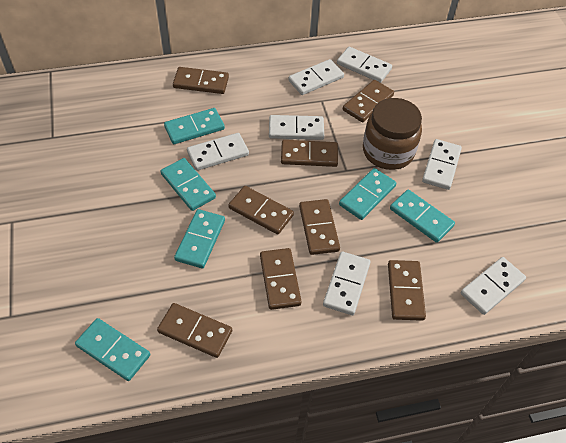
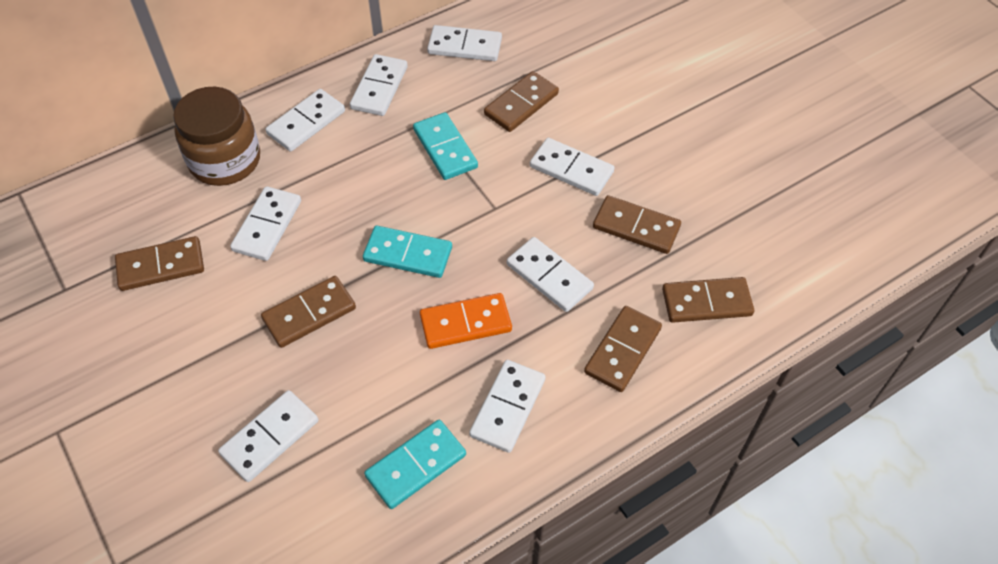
brown domino: 8 -> 6
orange domino: 0 -> 1
turquoise domino: 6 -> 3
white domino: 7 -> 8

